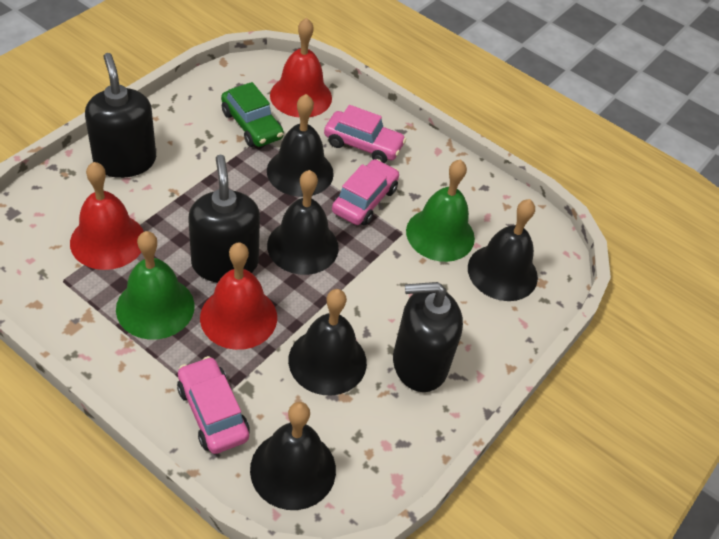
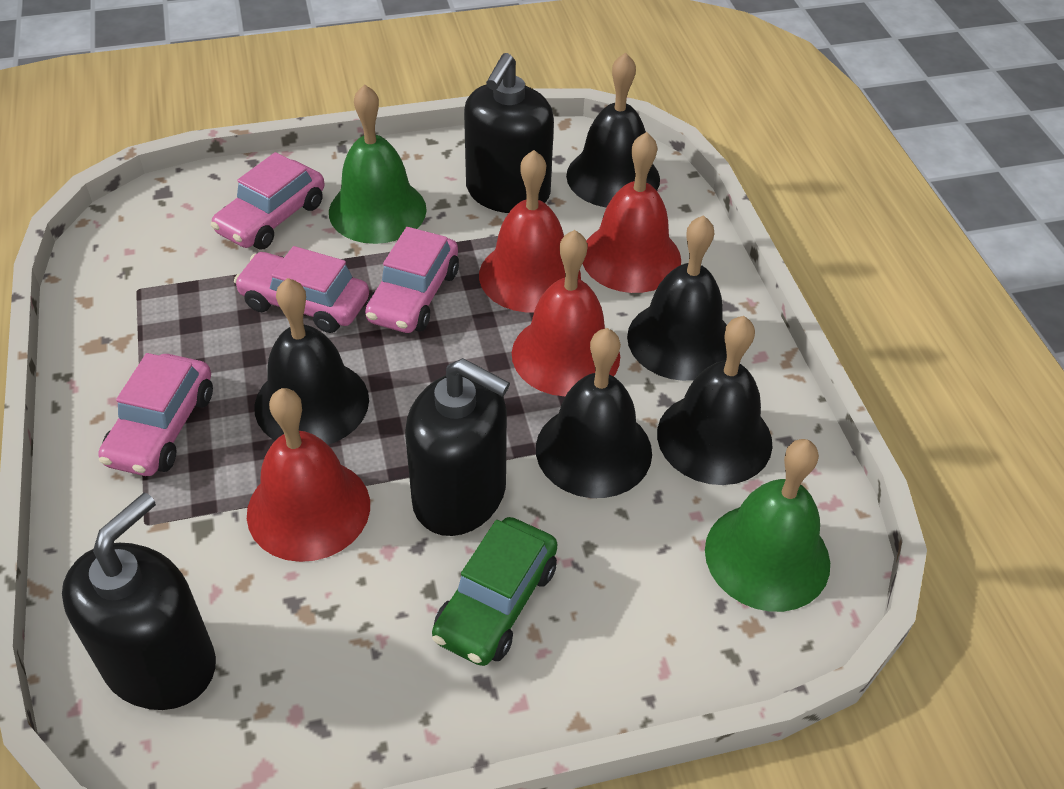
pink car: 3 -> 4
red bell: 3 -> 4

